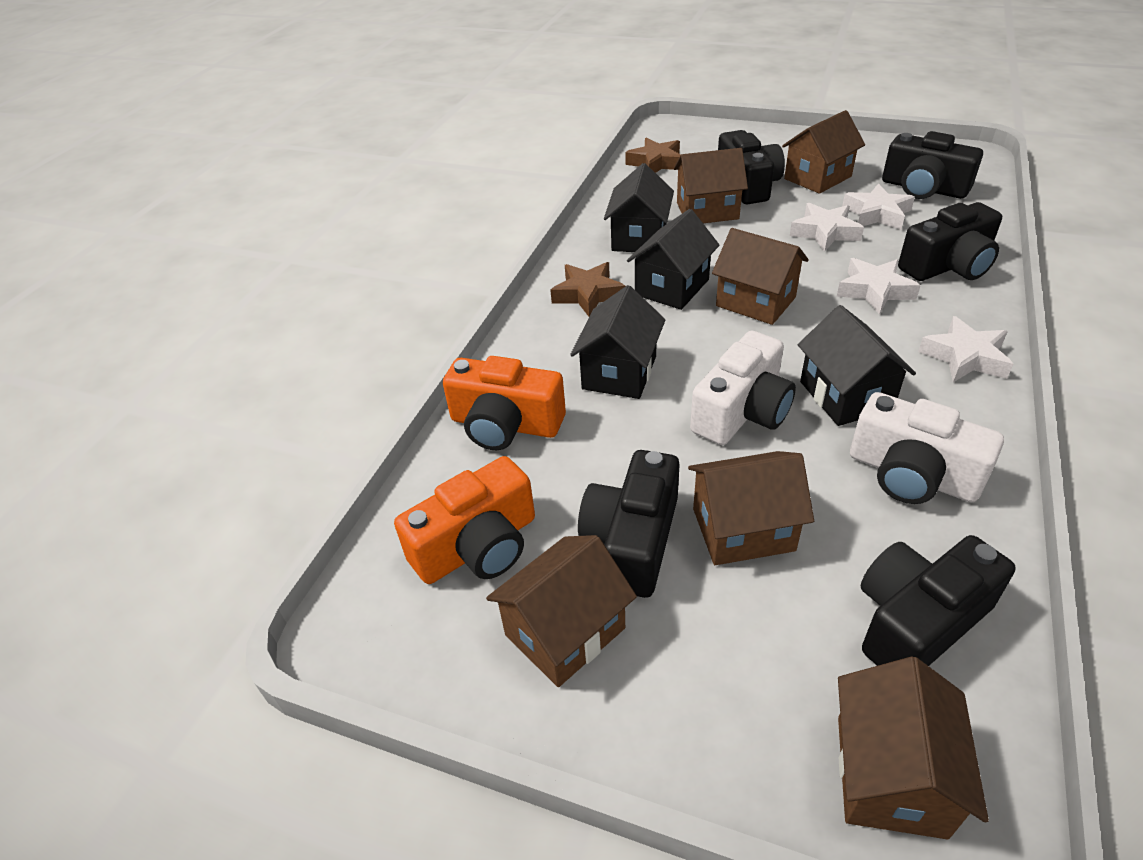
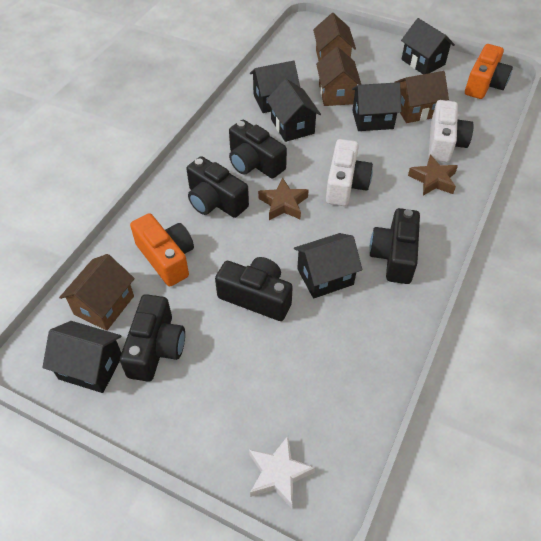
black house: 4 -> 6
brown house: 6 -> 4
white star: 4 -> 1

